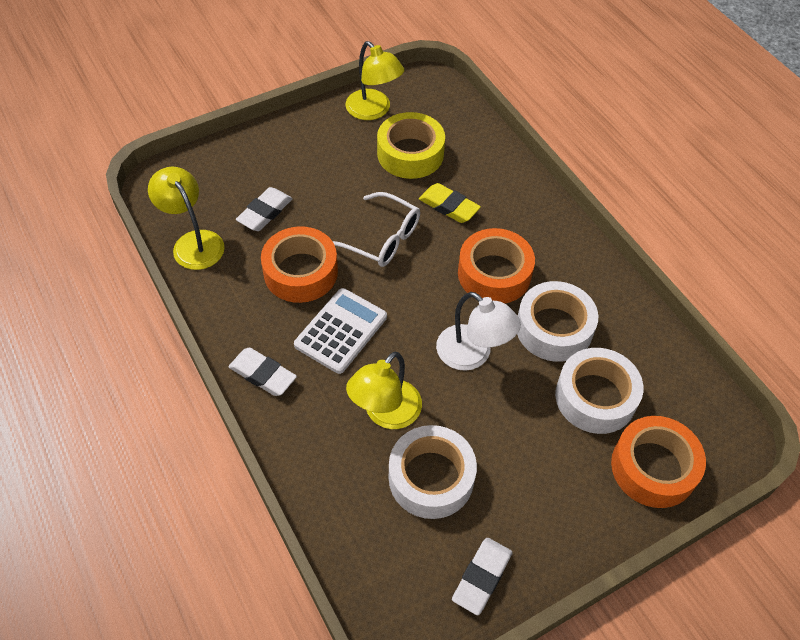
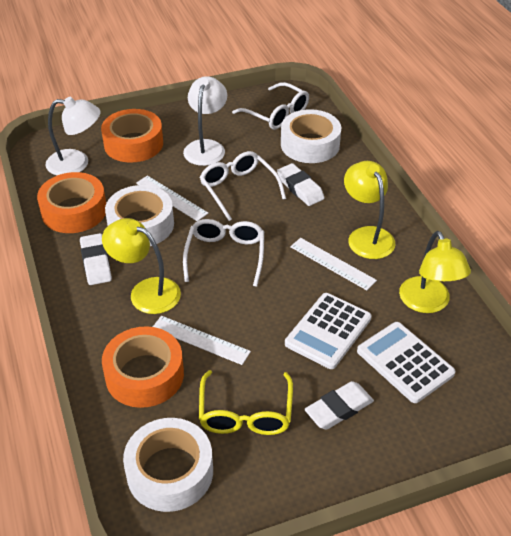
white calculator: 1 -> 2
white glasses: 1 -> 3
white lamp: 1 -> 2
white ruler: 0 -> 3
yellow eraser: 1 -> 0
yellow glasses: 0 -> 1
yellow tape: 1 -> 0

